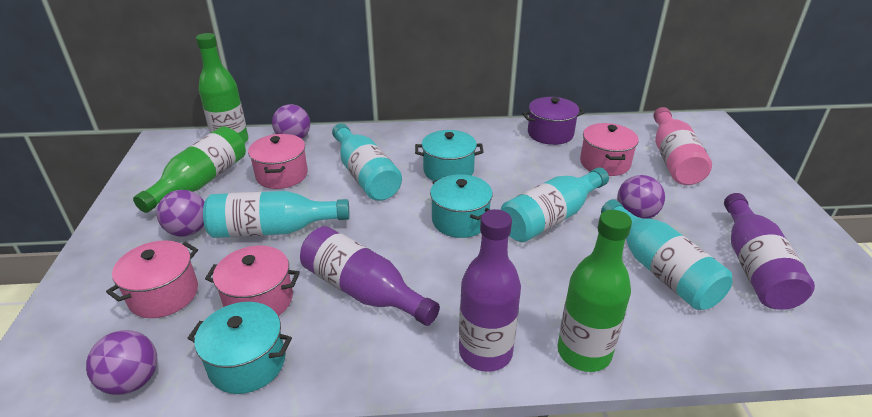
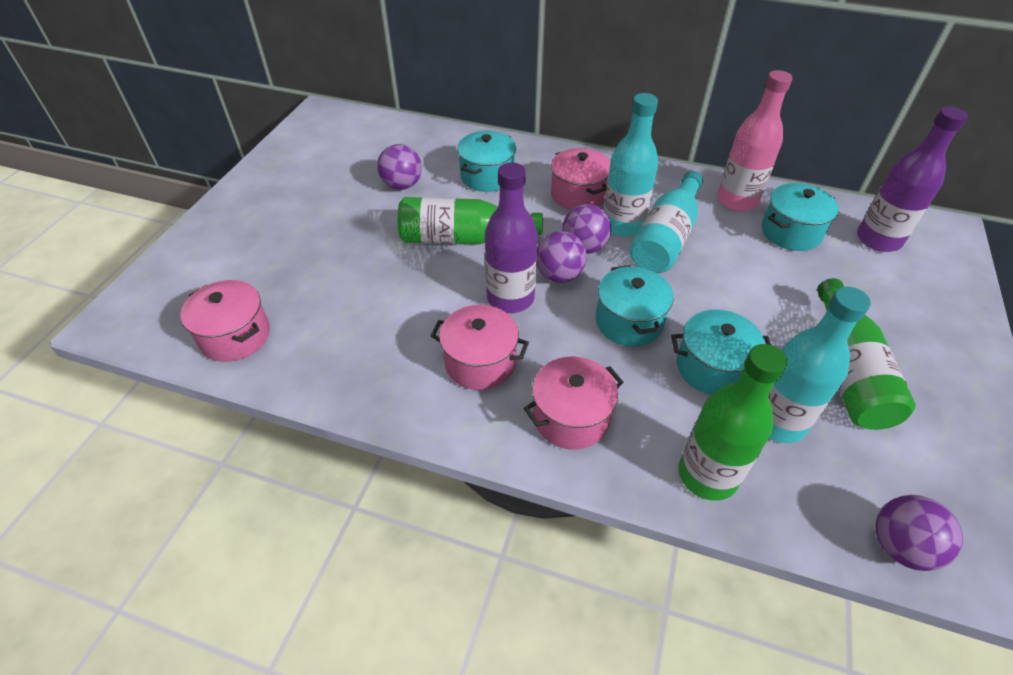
purple bottle: 3 -> 2
purple pot: 1 -> 0
turquoise bottle: 4 -> 3
turquoise pot: 3 -> 4

